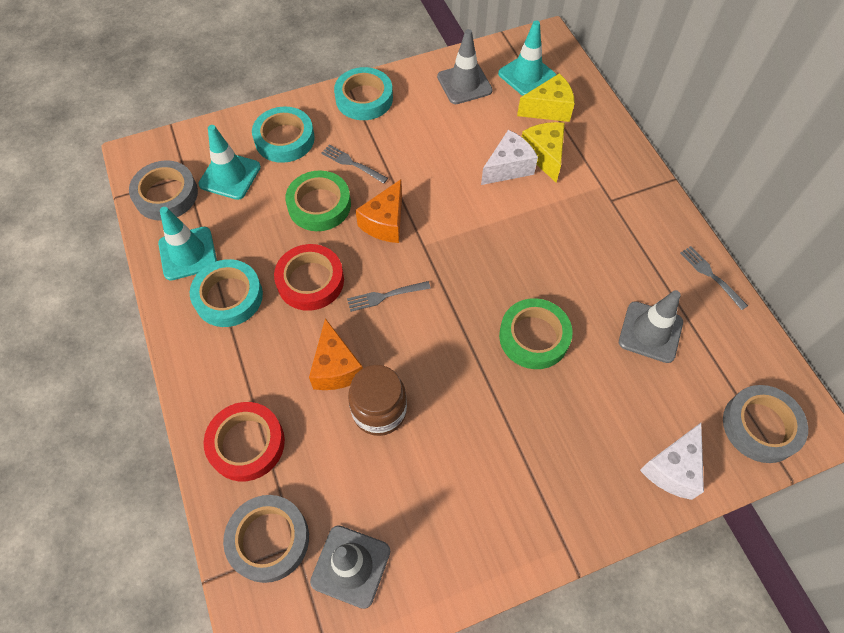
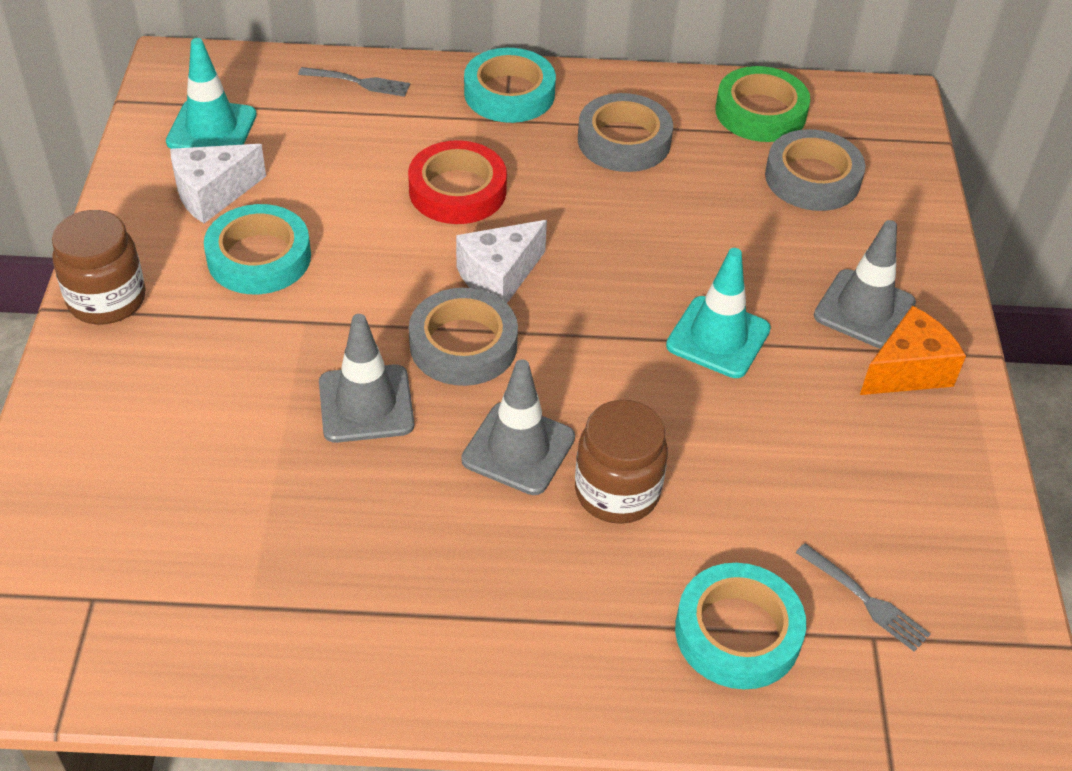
brown jar: 1 -> 2
green tape: 2 -> 1
grey fork: 3 -> 2
orange cheese: 2 -> 1
red tape: 2 -> 1
turquoise traffic cone: 3 -> 2
yellow cheese: 2 -> 0

